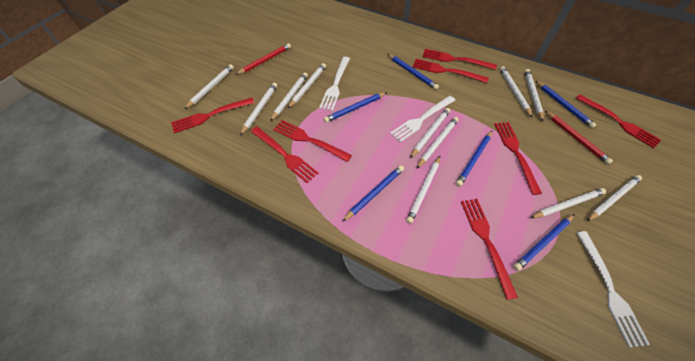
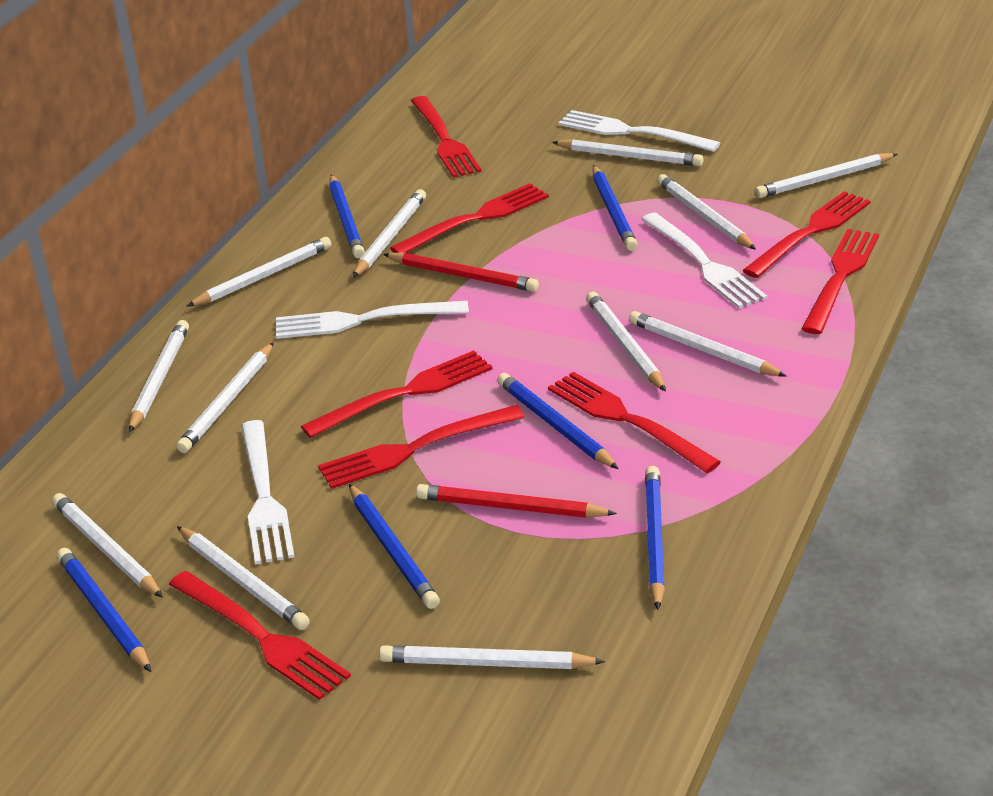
white fork: 3 -> 4
white pencil: 11 -> 12

